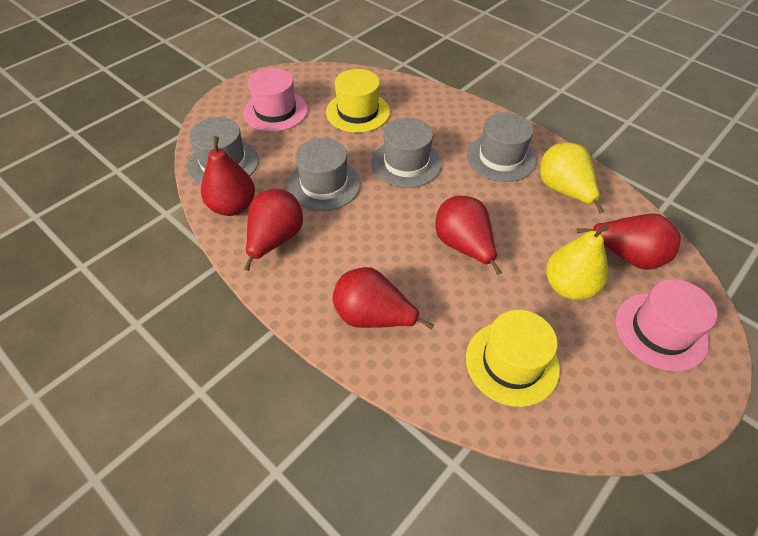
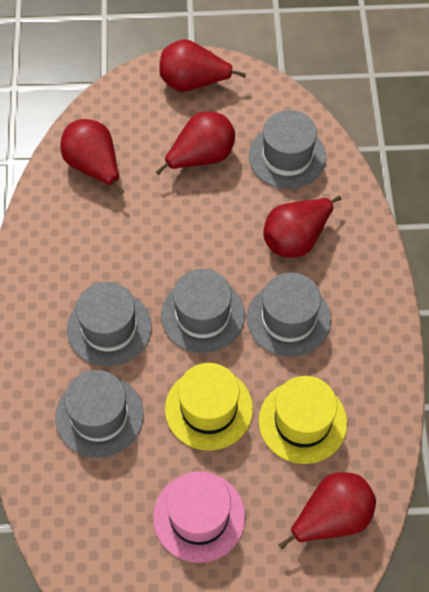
grey hat: 4 -> 5
pink hat: 2 -> 1
yellow pear: 2 -> 0

